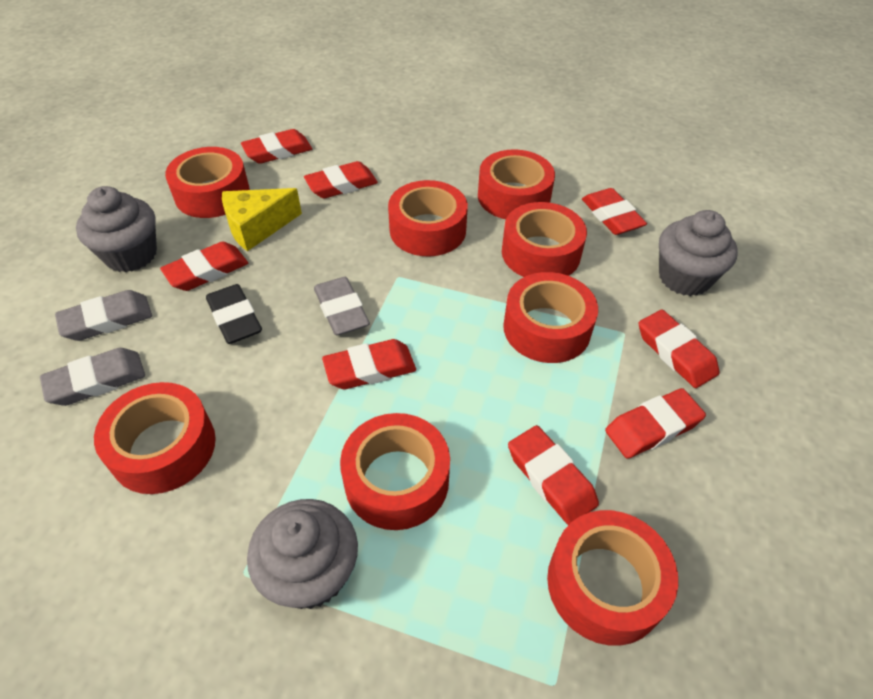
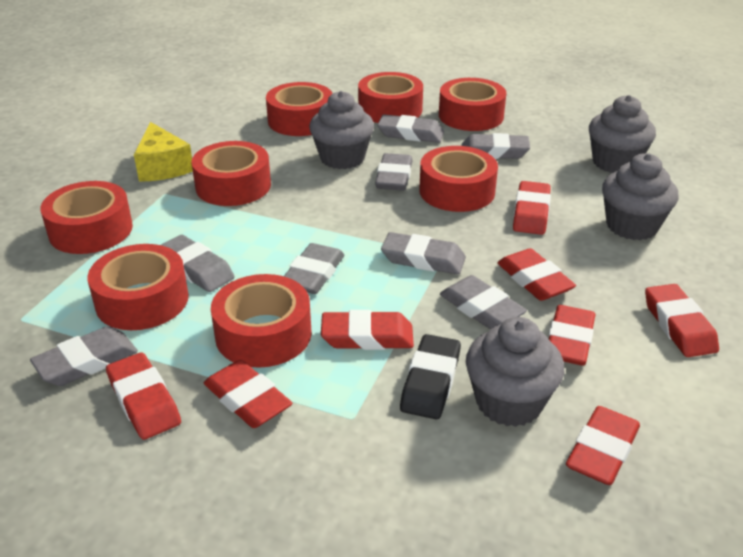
grey cupcake: 3 -> 4
grey eraser: 3 -> 8

